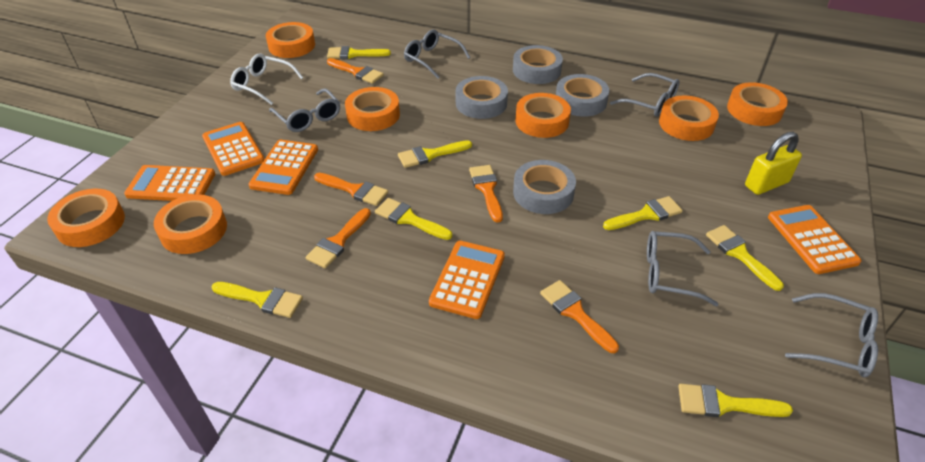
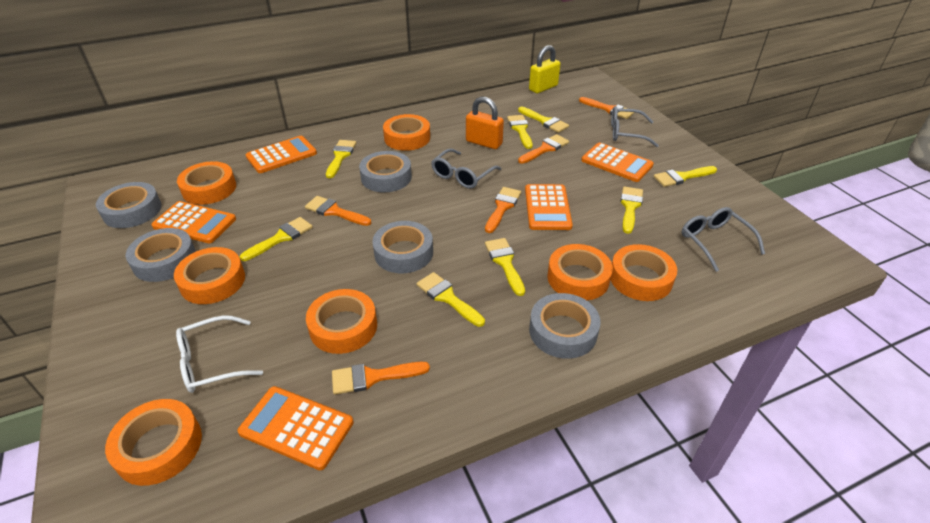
grey glasses: 5 -> 3
grey tape: 4 -> 5
orange padlock: 0 -> 1
yellow brush: 7 -> 8

